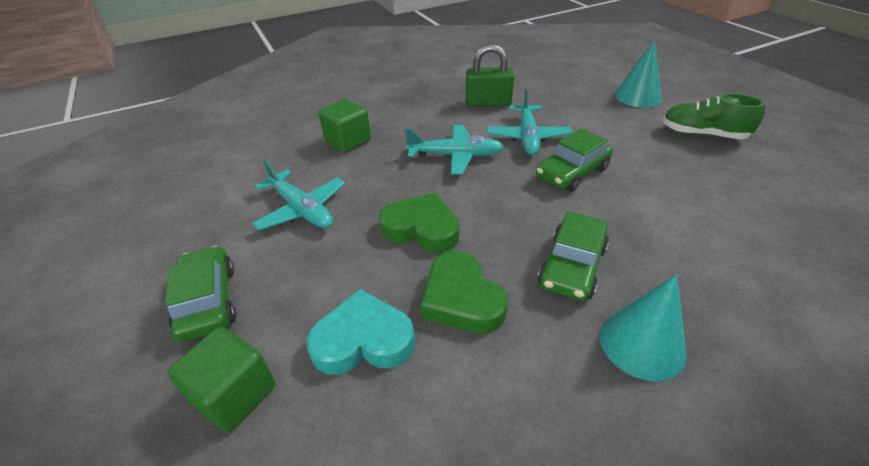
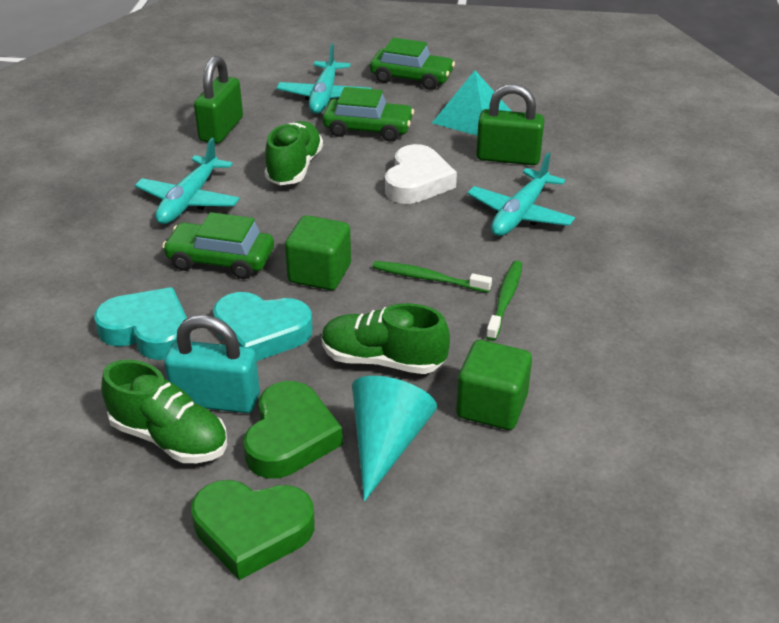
green padlock: 1 -> 2
green shoe: 1 -> 3
green toothbrush: 0 -> 2
turquoise cone: 2 -> 1
turquoise heart: 1 -> 2
turquoise padlock: 0 -> 1
turquoise pyramid: 0 -> 1
white heart: 0 -> 1

